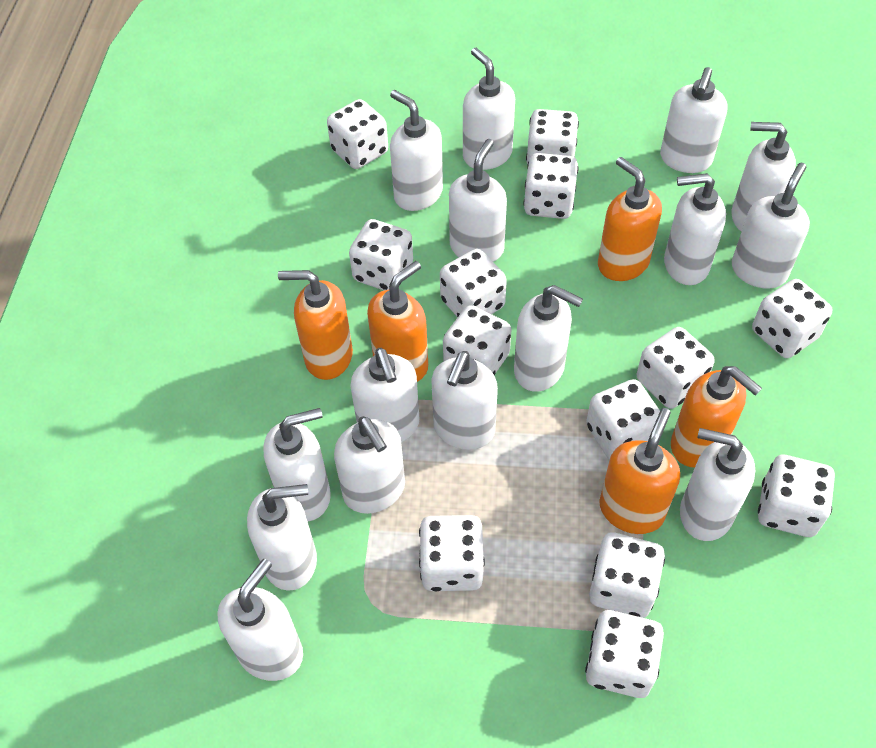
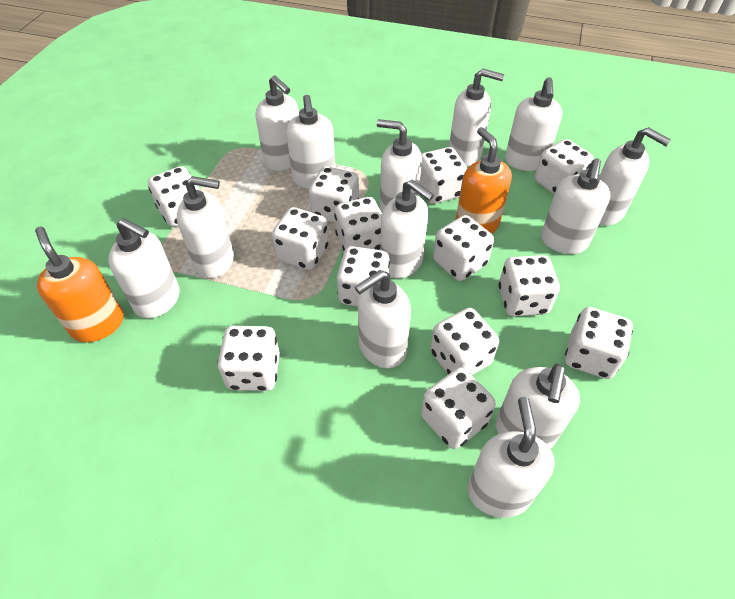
orange soap dispenser: 5 -> 2
white soap dispenser: 15 -> 13

